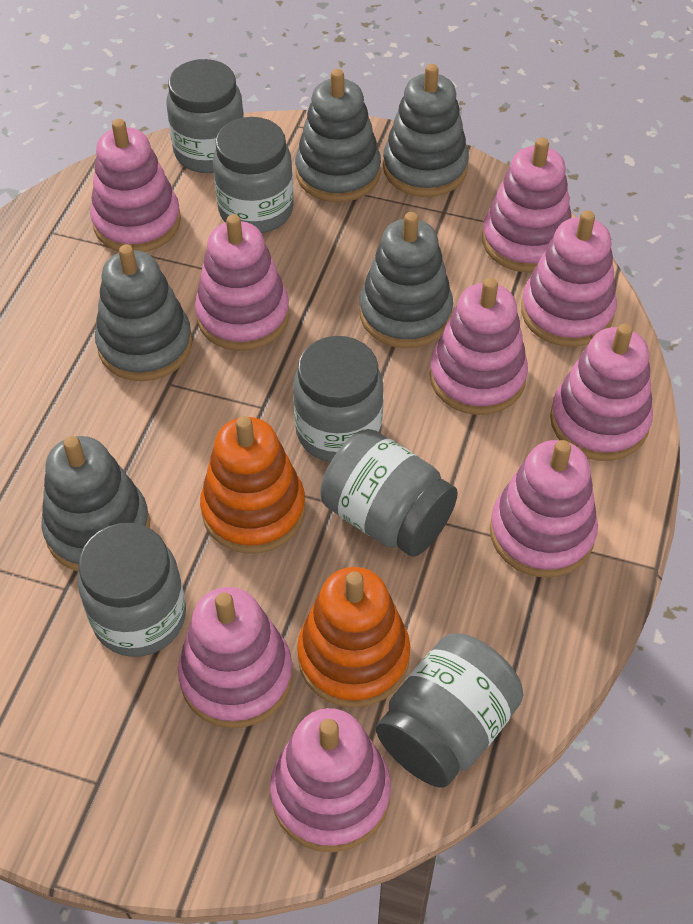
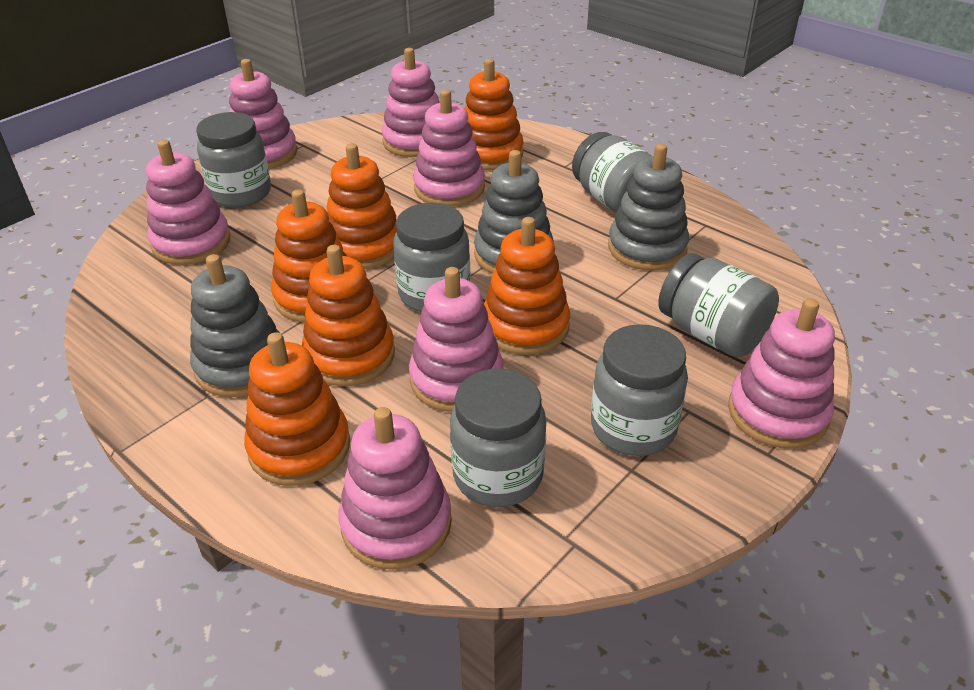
grey stacking toy: 5 -> 3
orange stacking toy: 2 -> 6
pink stacking toy: 9 -> 7

